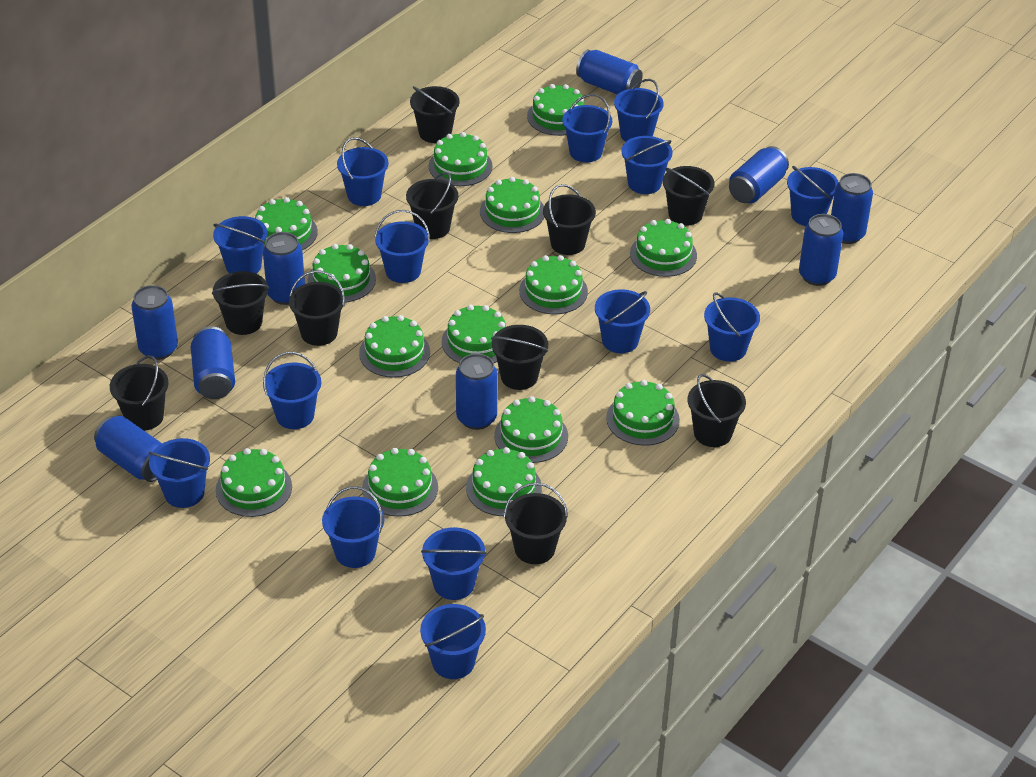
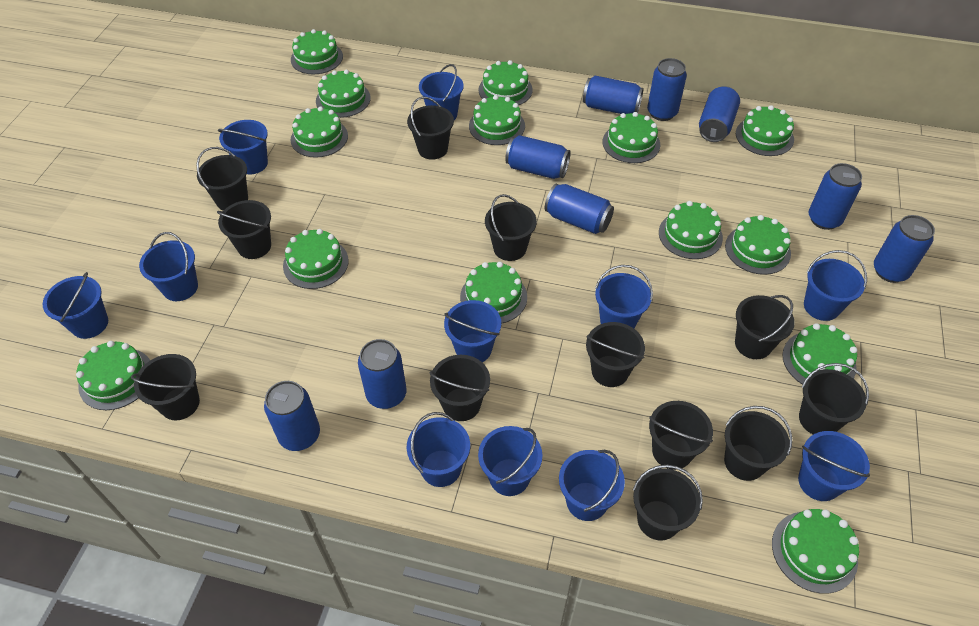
black bucket: 10 -> 12
blue bucket: 14 -> 11

